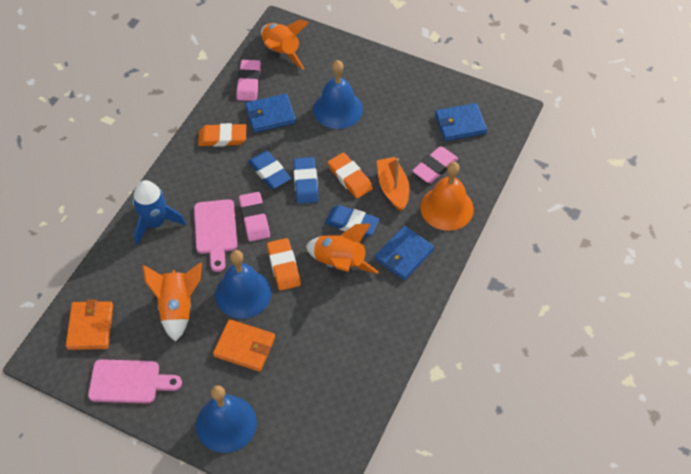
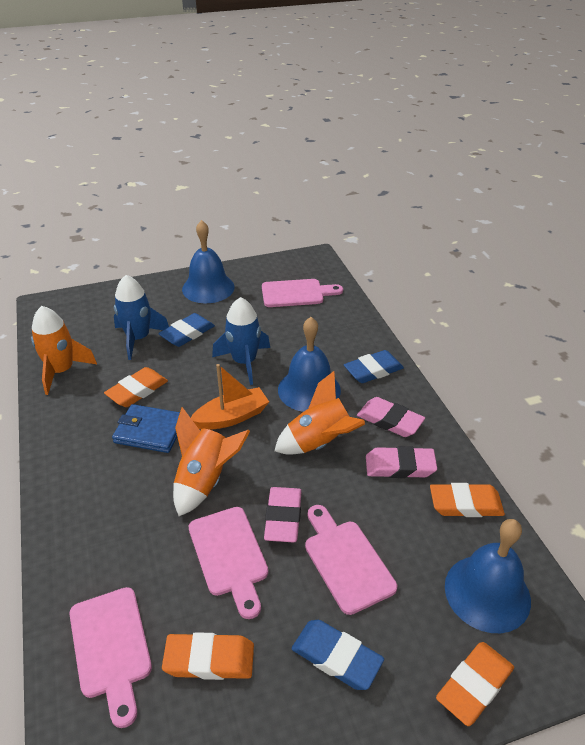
blue rocket: 1 -> 2
blue wallet: 3 -> 1
orange bell: 1 -> 0
orange eraser: 3 -> 4
orange wallet: 2 -> 0
pink cutting board: 2 -> 4

